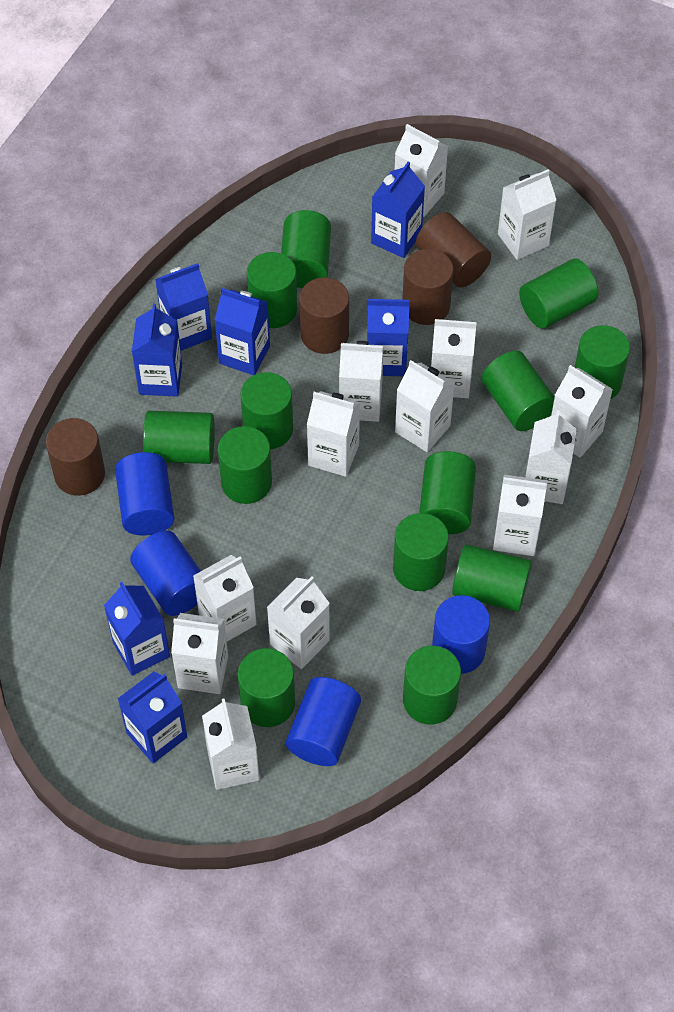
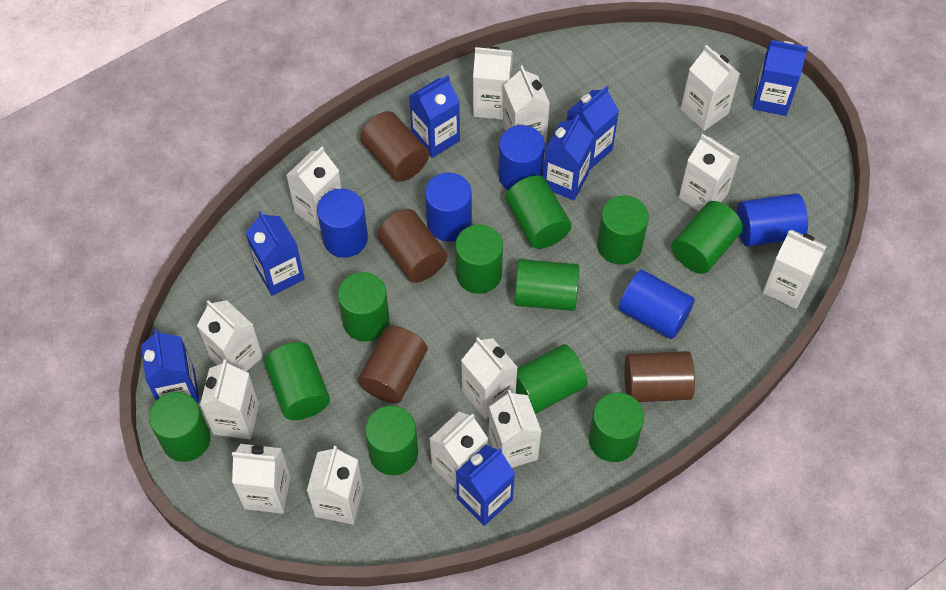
blue cylinder: 4 -> 5
green cylinder: 13 -> 11

